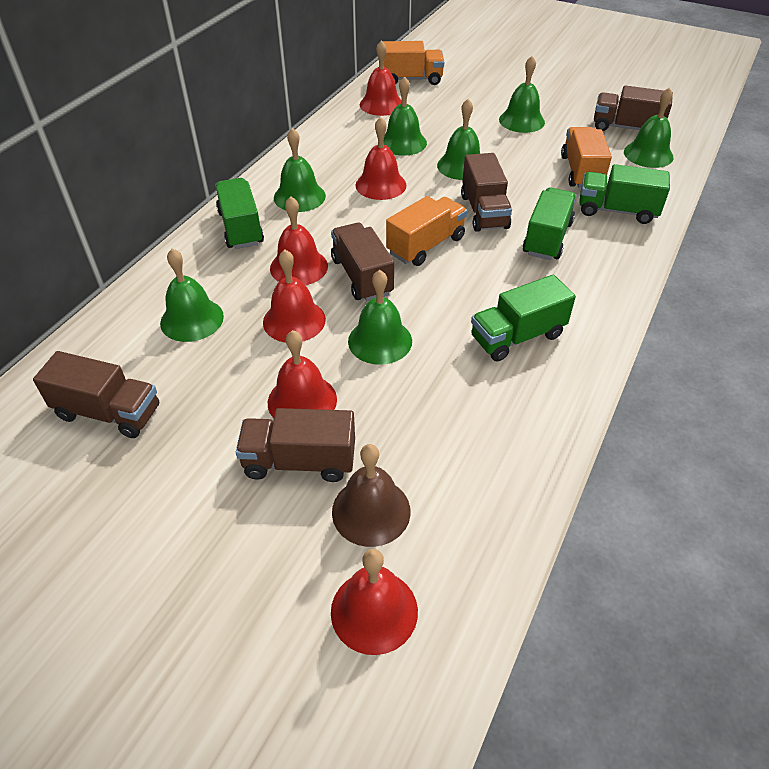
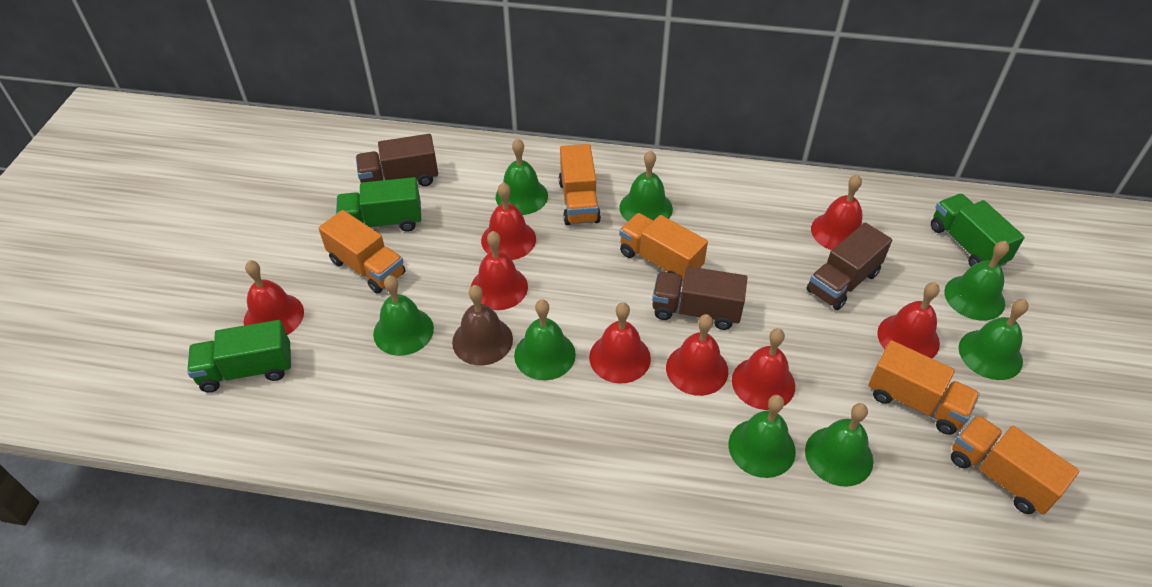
brown truck: 5 -> 3
green bell: 7 -> 8
green truck: 4 -> 3
orange truck: 3 -> 5
red bell: 6 -> 8

